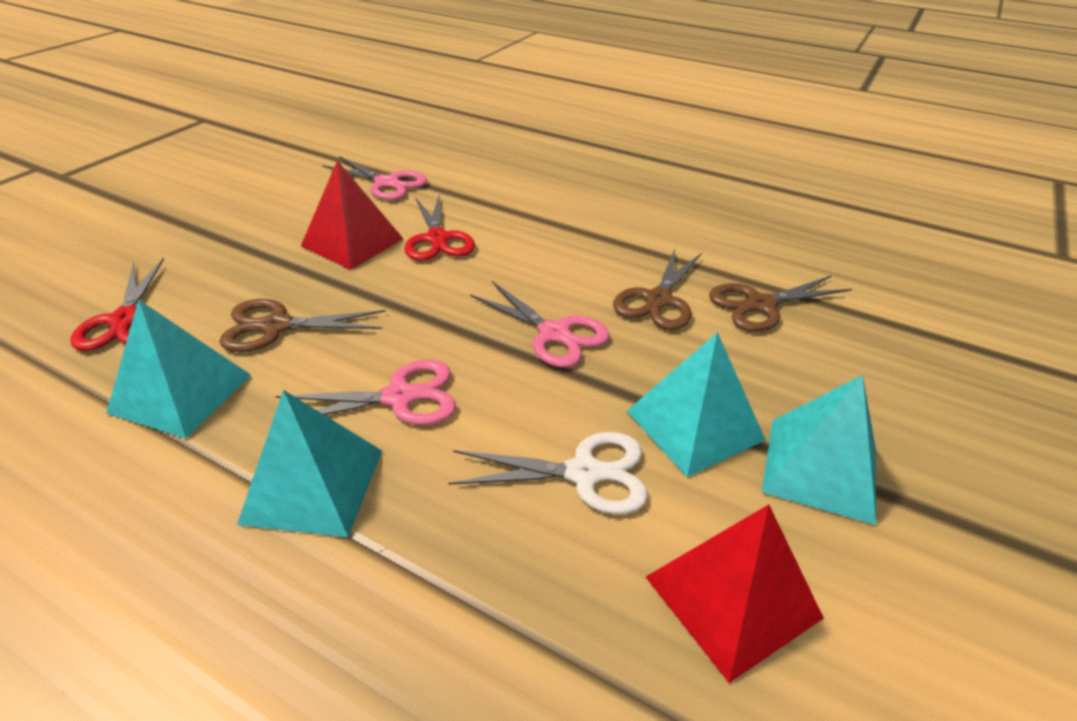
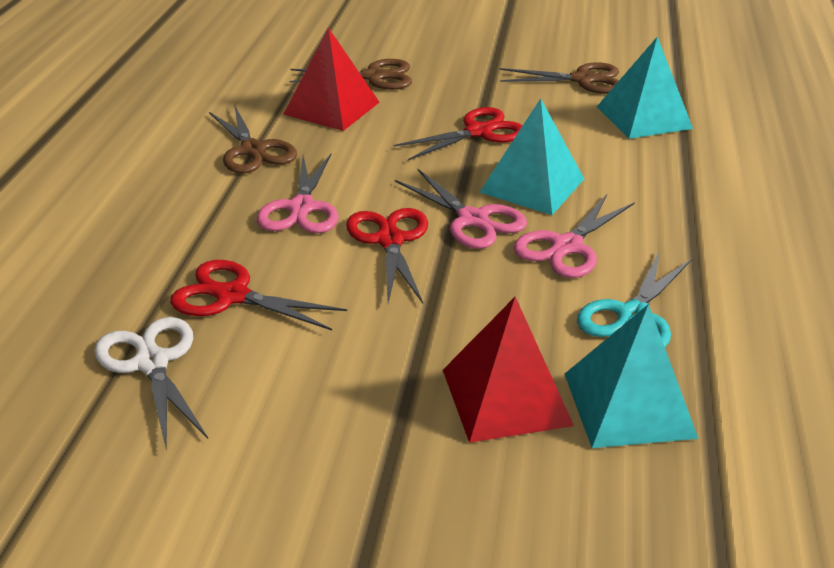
red scissors: 2 -> 3
turquoise pyramid: 4 -> 3
turquoise scissors: 0 -> 1

